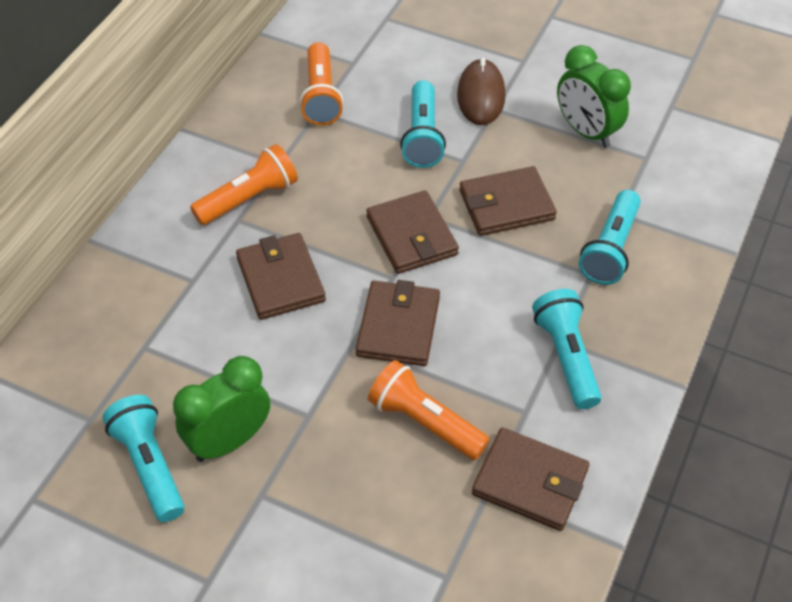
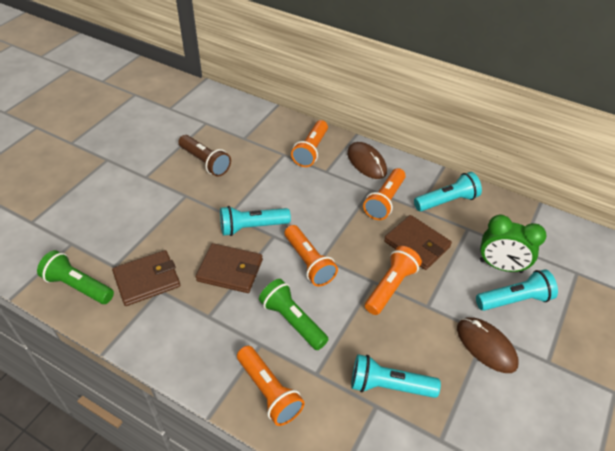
brown flashlight: 0 -> 1
brown mouse: 1 -> 2
brown wallet: 5 -> 3
green clock: 2 -> 1
green flashlight: 0 -> 2
orange flashlight: 3 -> 5

